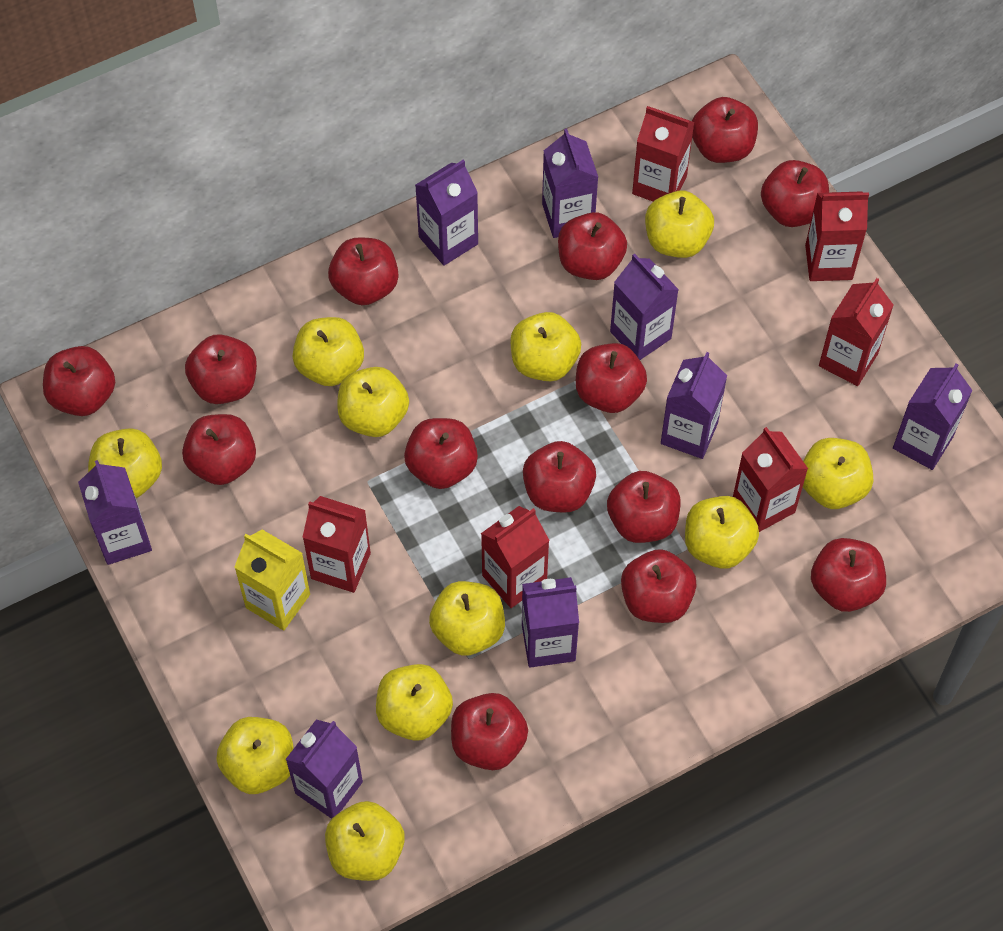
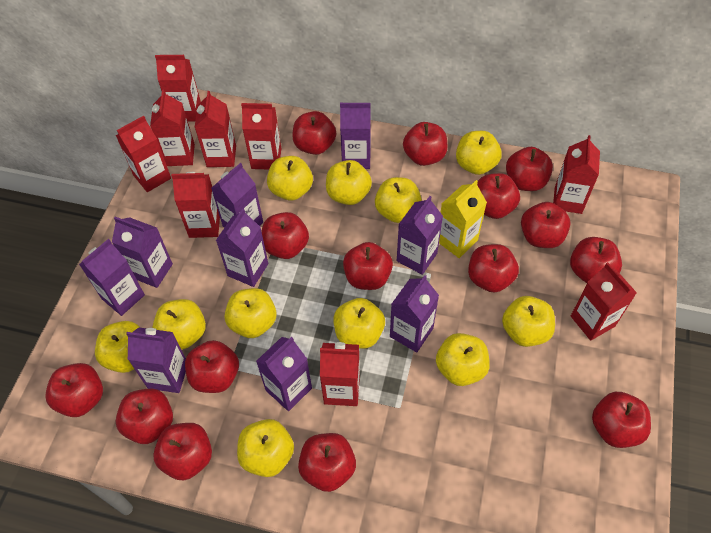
purple carton: 8 -> 9
red apple: 14 -> 15
red carton: 6 -> 9

